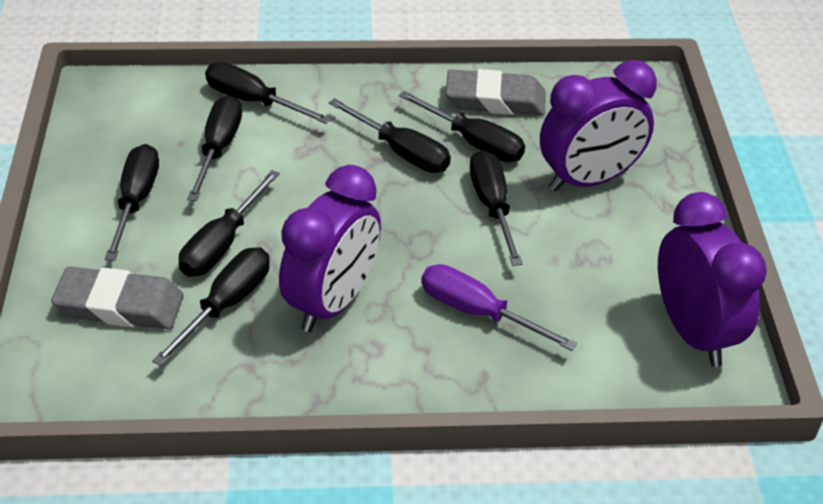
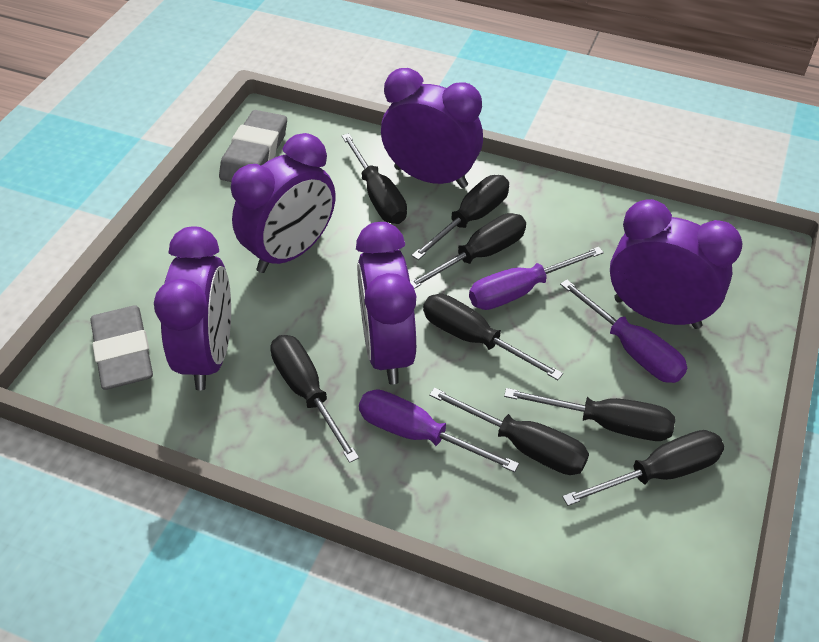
purple clock: 3 -> 5
purple screwdriver: 1 -> 3

